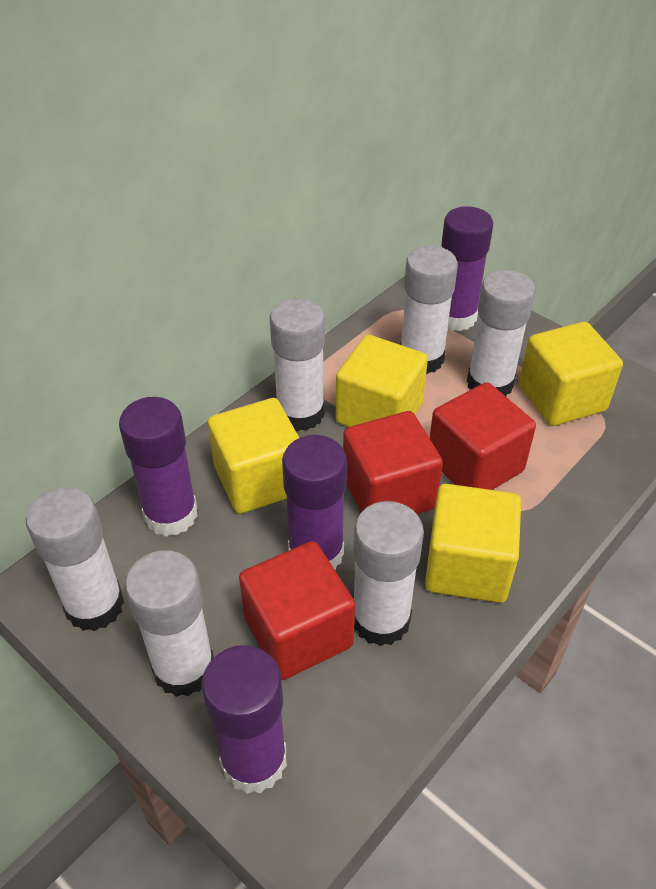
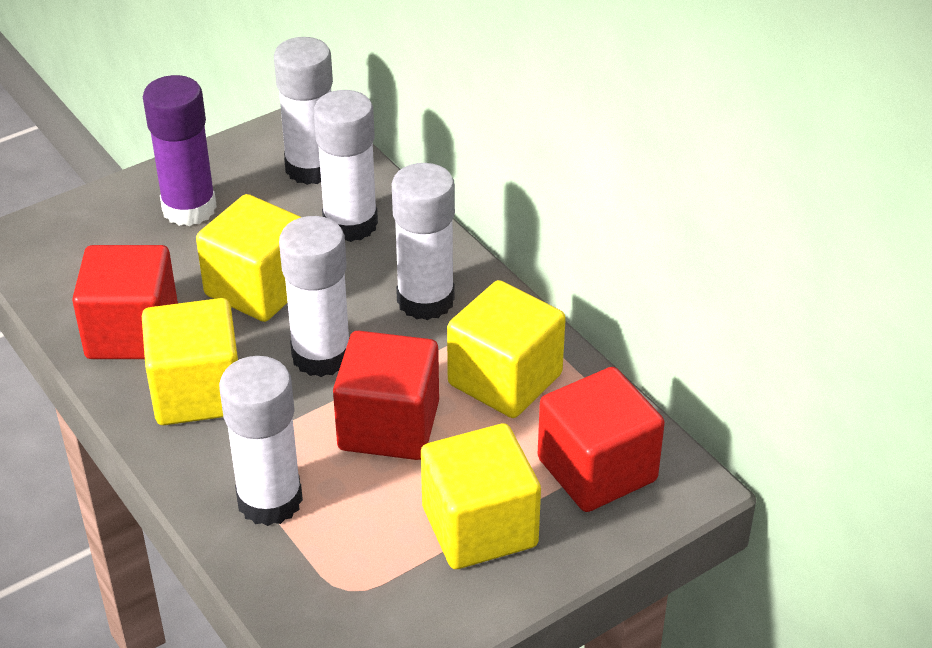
purple glue stick: 4 -> 1
white glue stick: 6 -> 5

